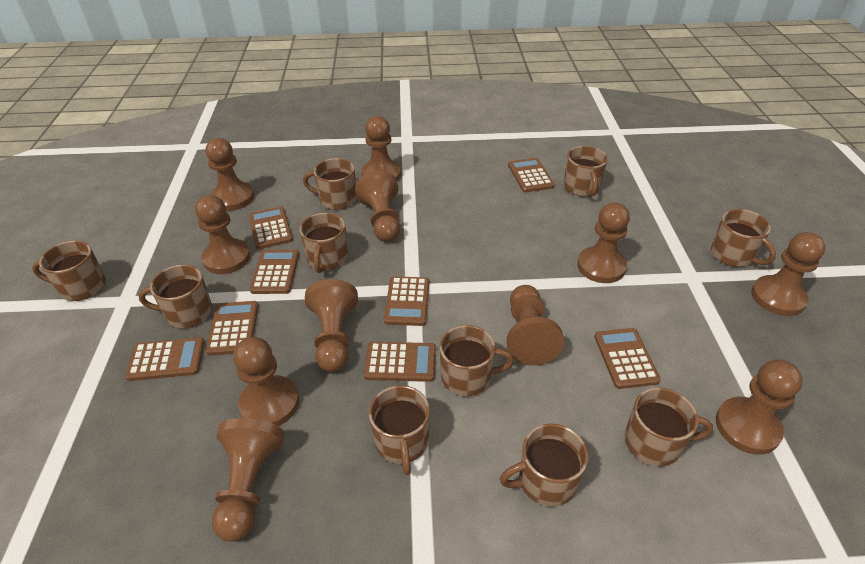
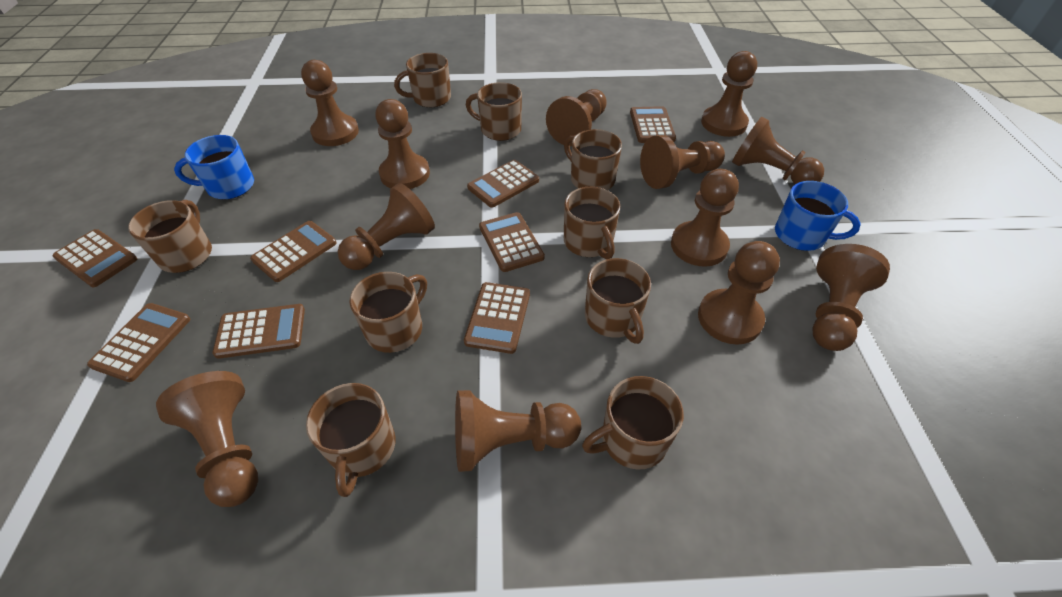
blue mug: 0 -> 2
brown mug: 10 -> 9
brown pawn: 11 -> 12

